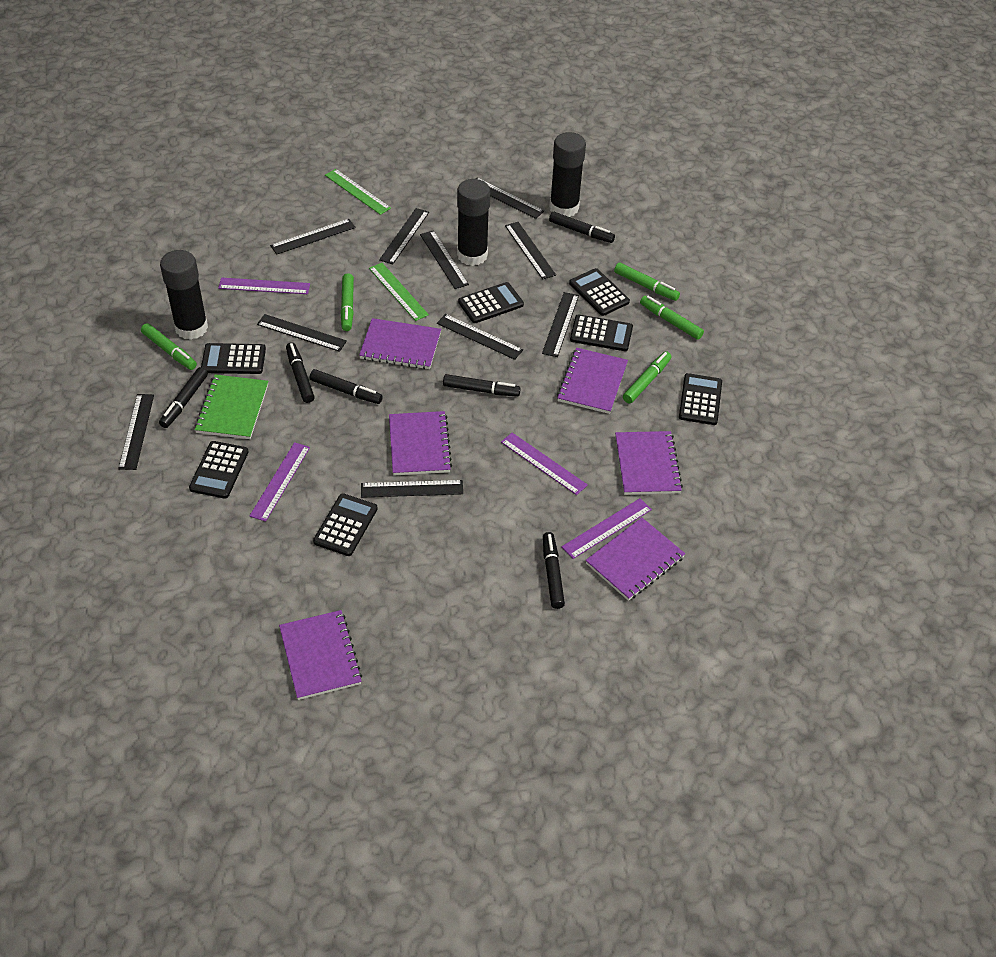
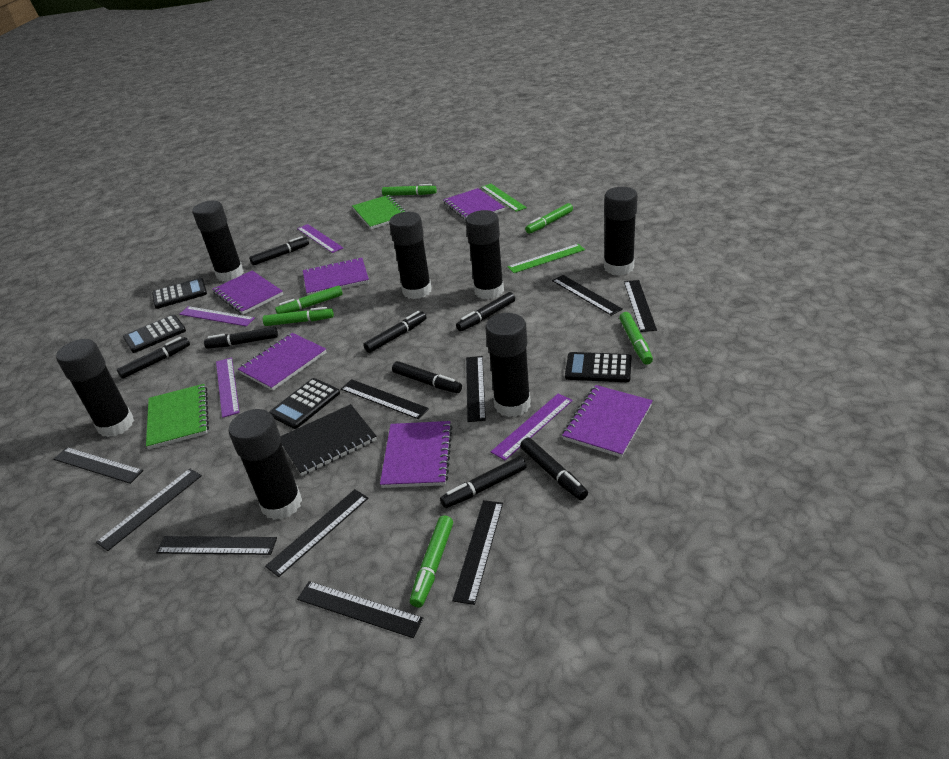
black calculator: 7 -> 4
black glue stick: 3 -> 7
black marker: 6 -> 8
black notebook: 0 -> 1
green marker: 5 -> 6
green notebook: 1 -> 2

